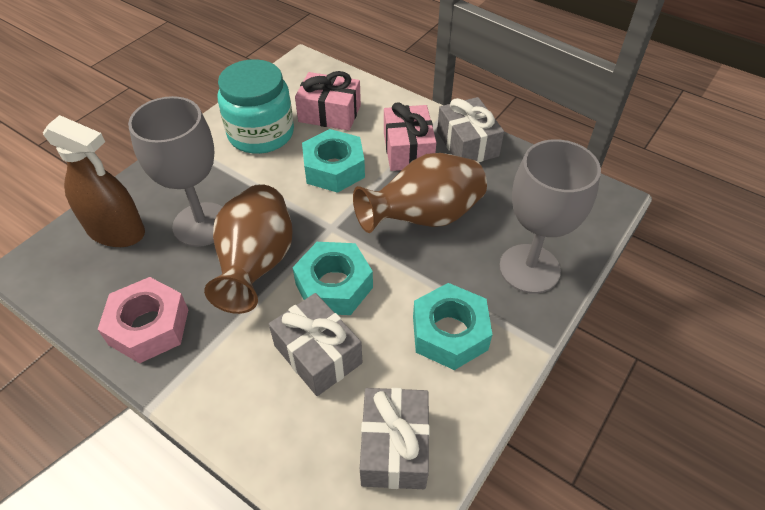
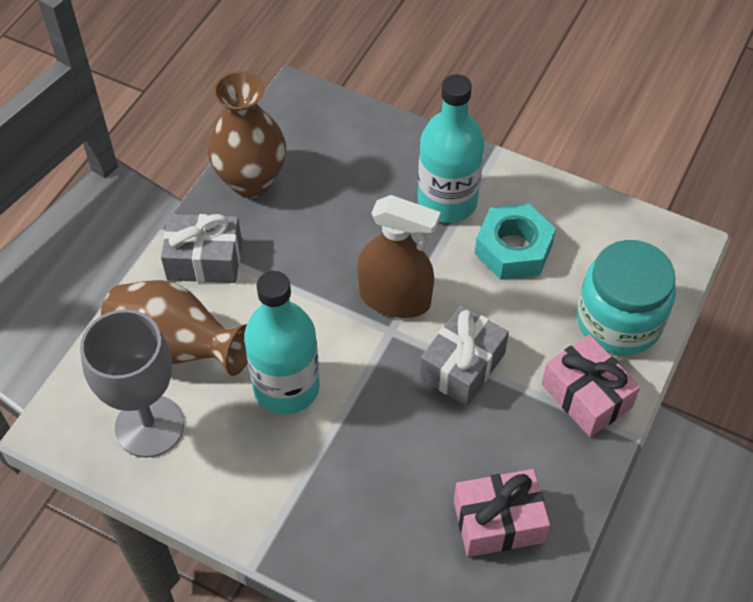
grey gift: 3 -> 2
grey goblet: 2 -> 1
pink nut: 1 -> 0
turquoise bottle: 0 -> 2
turquoise nut: 3 -> 1

